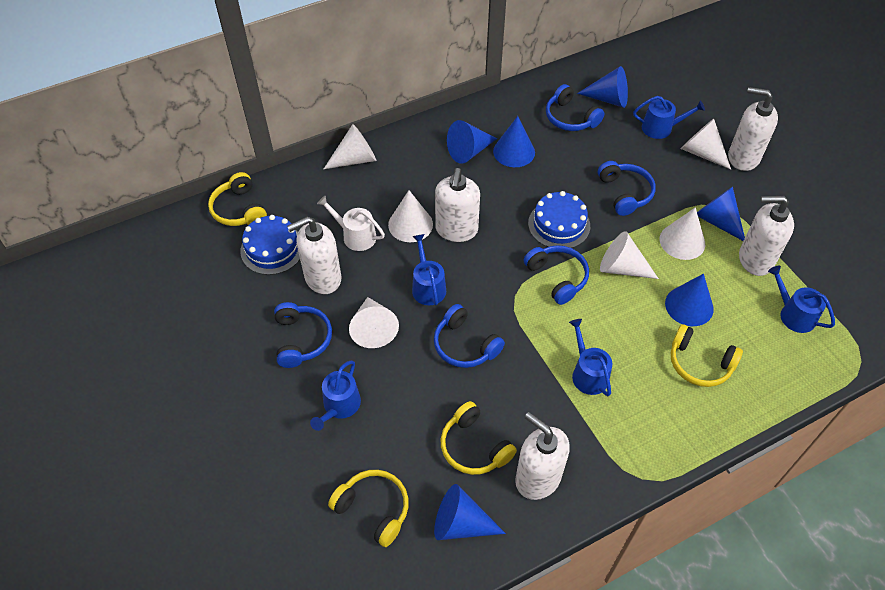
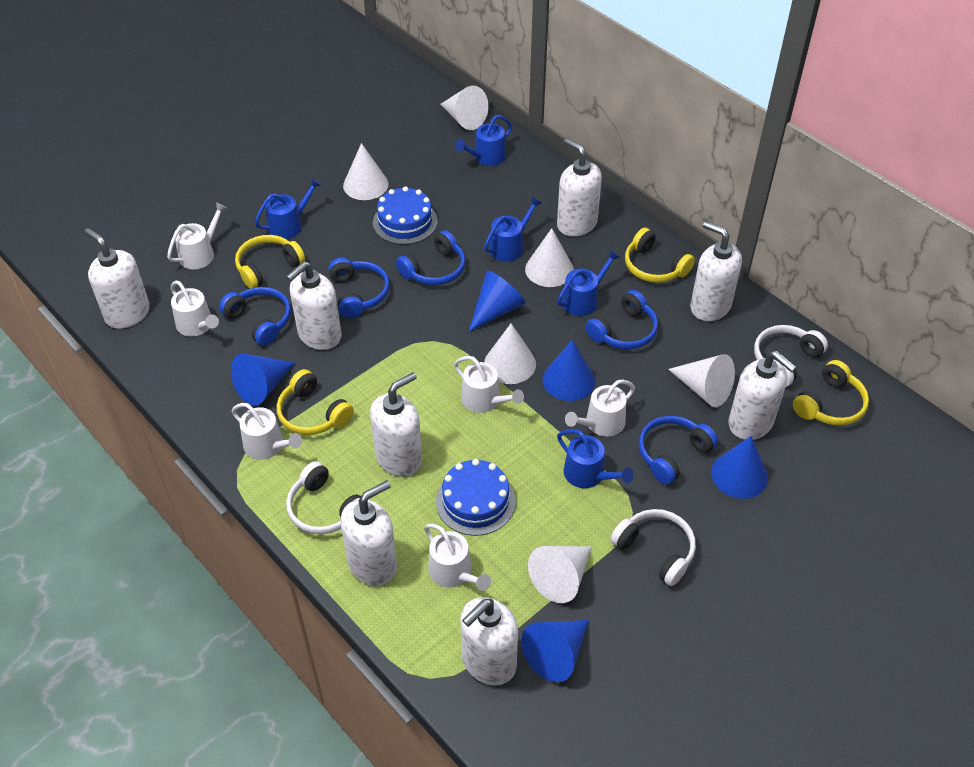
blue cone: 6 -> 5
white headphones: 0 -> 3
white soap dispenser: 5 -> 8
white watering can: 1 -> 6

